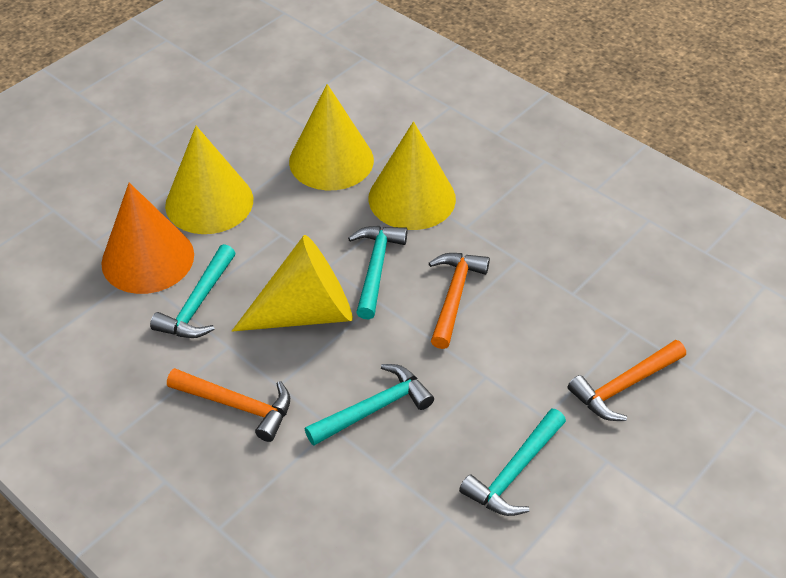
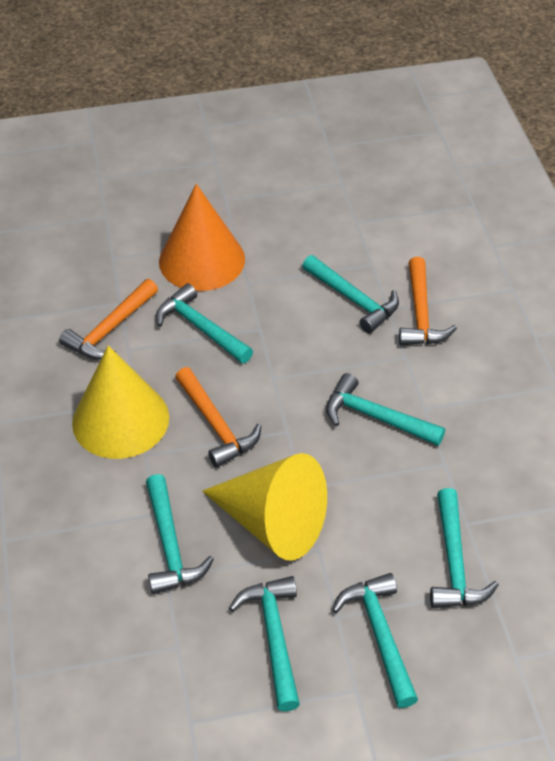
turquoise hammer: 4 -> 7
yellow cone: 4 -> 2

